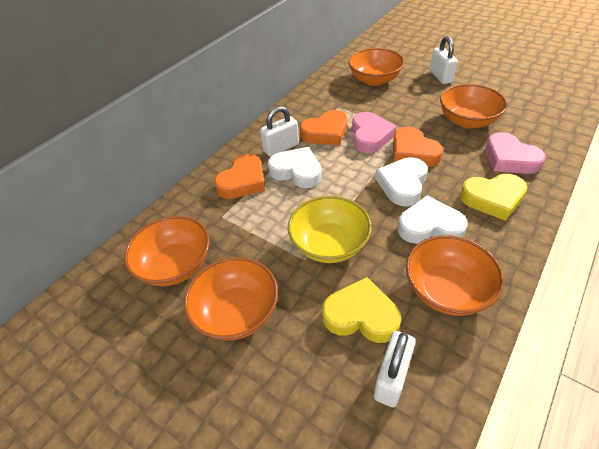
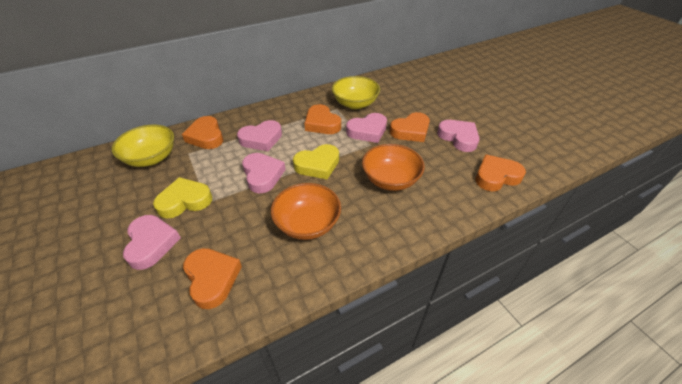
orange bowl: 5 -> 2
orange heart: 3 -> 5
pink heart: 2 -> 5
white heart: 3 -> 0
white padlock: 3 -> 0
yellow bowl: 1 -> 2

